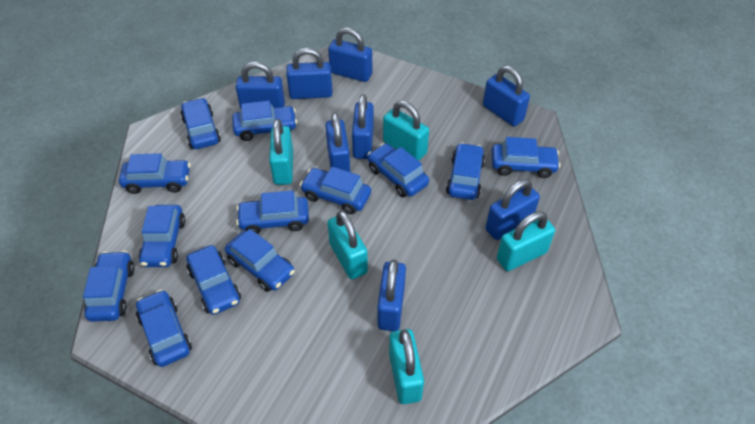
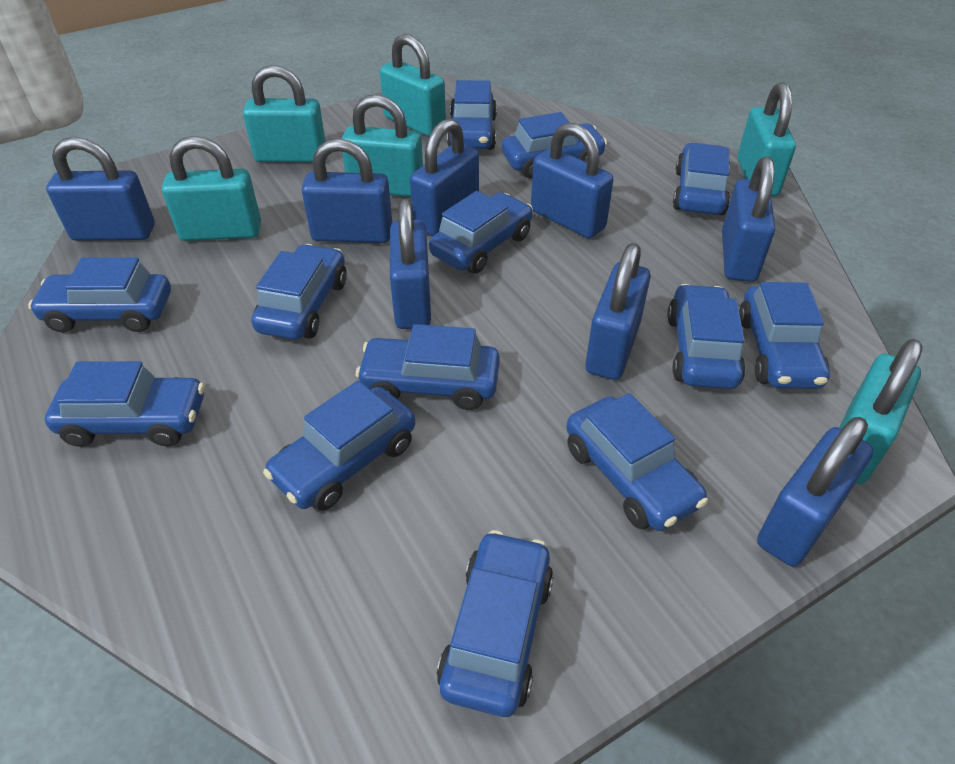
turquoise padlock: 5 -> 6

